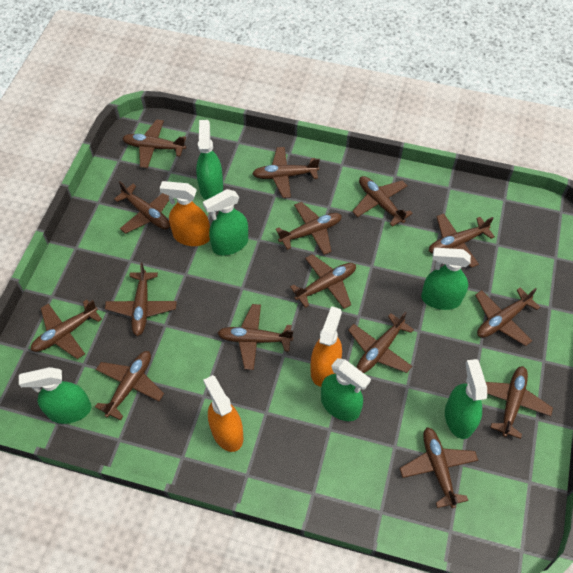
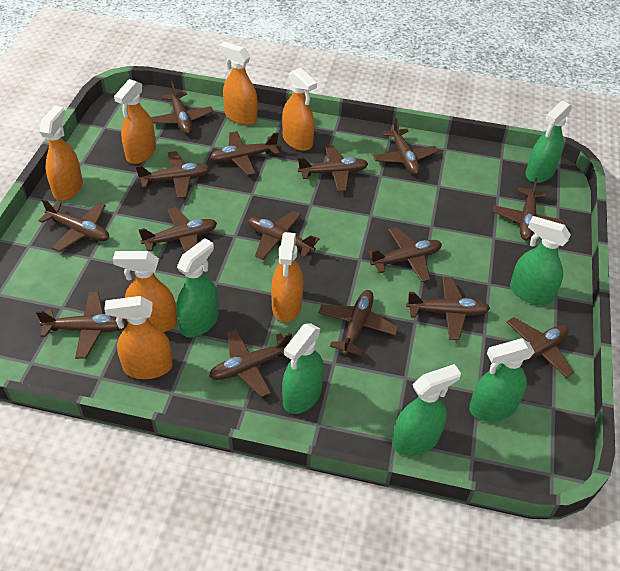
orange spray bottle: 3 -> 7

